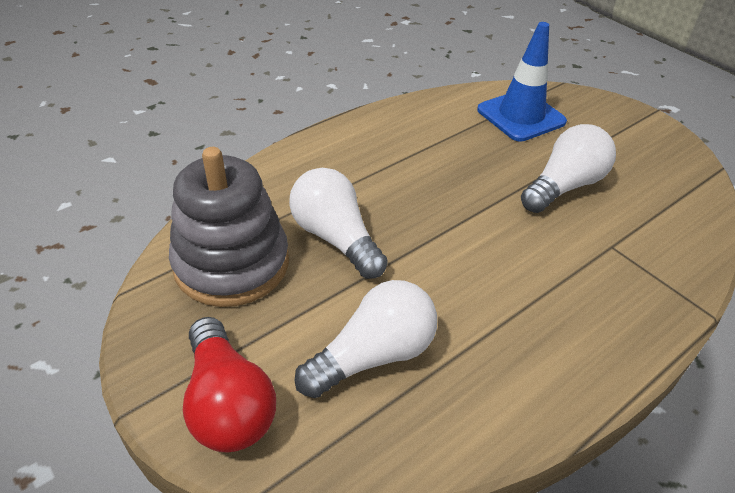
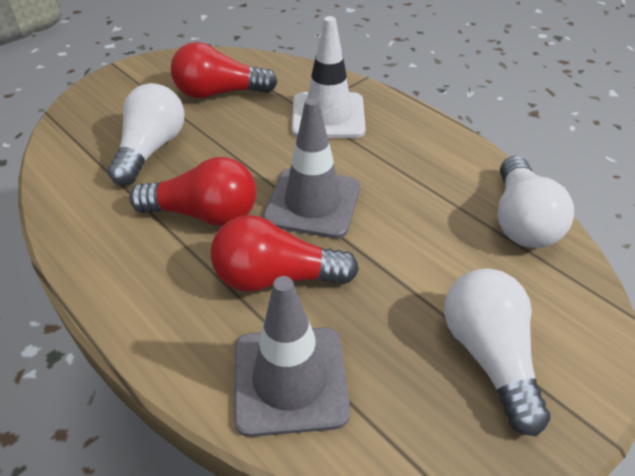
blue traffic cone: 1 -> 0
grey stacking toy: 1 -> 0
grey traffic cone: 0 -> 2
red light bulb: 1 -> 3
white traffic cone: 0 -> 1

